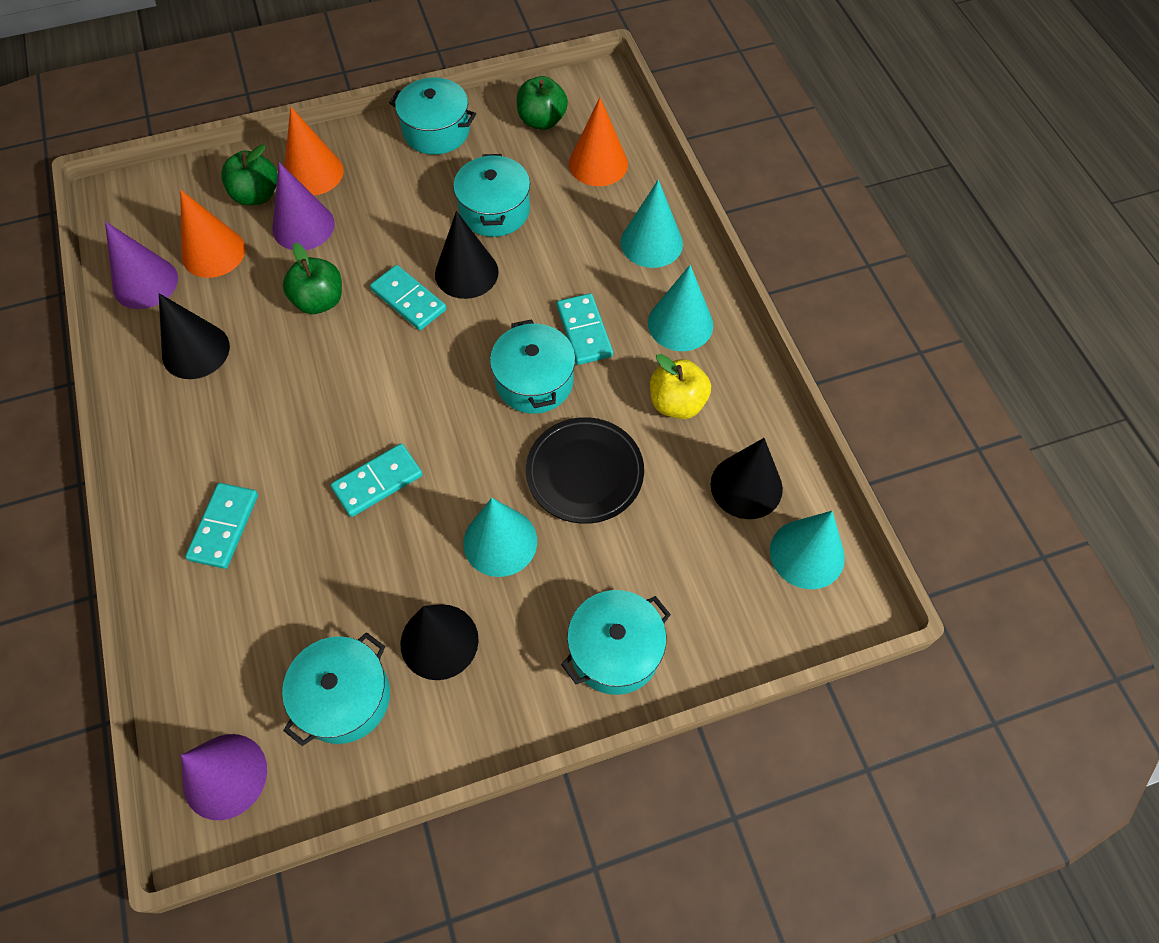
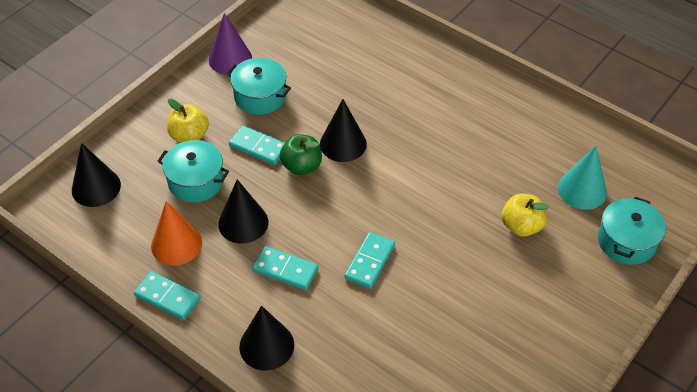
black plate: 1 -> 0
green apple: 3 -> 1
orange cone: 3 -> 1
purple cone: 3 -> 1
turquoise cone: 4 -> 1
turquoise pot: 5 -> 3
yellow apple: 1 -> 2

